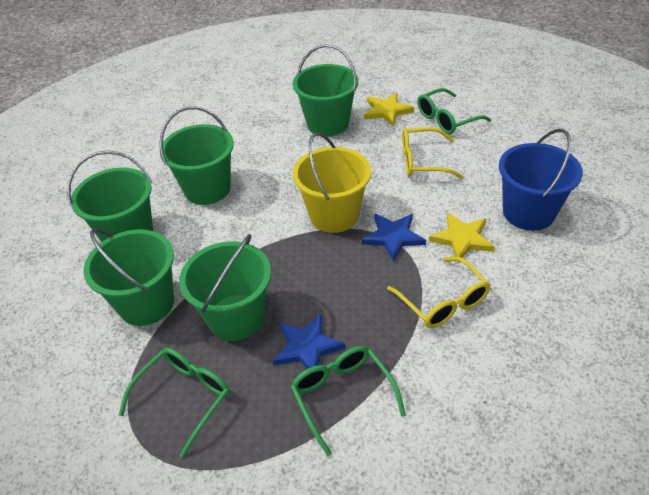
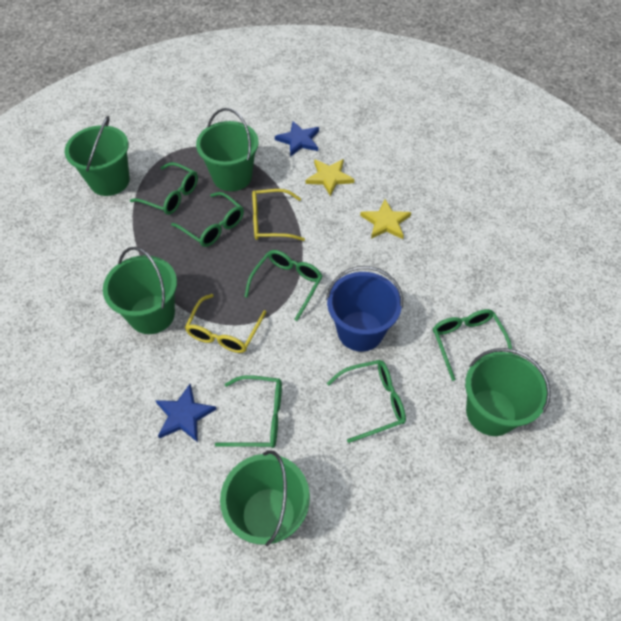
green glasses: 3 -> 6
yellow bucket: 1 -> 0

